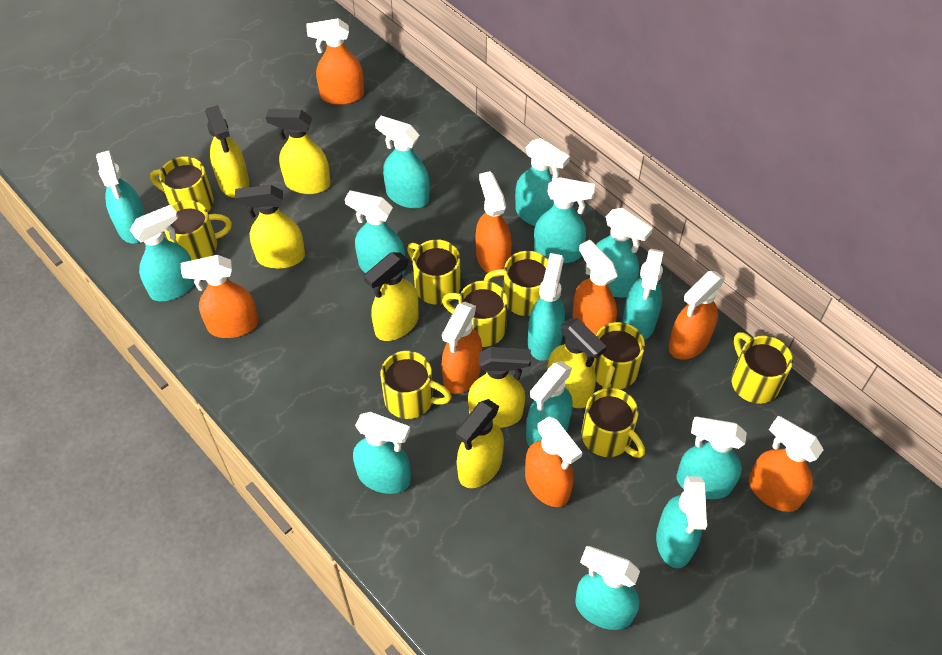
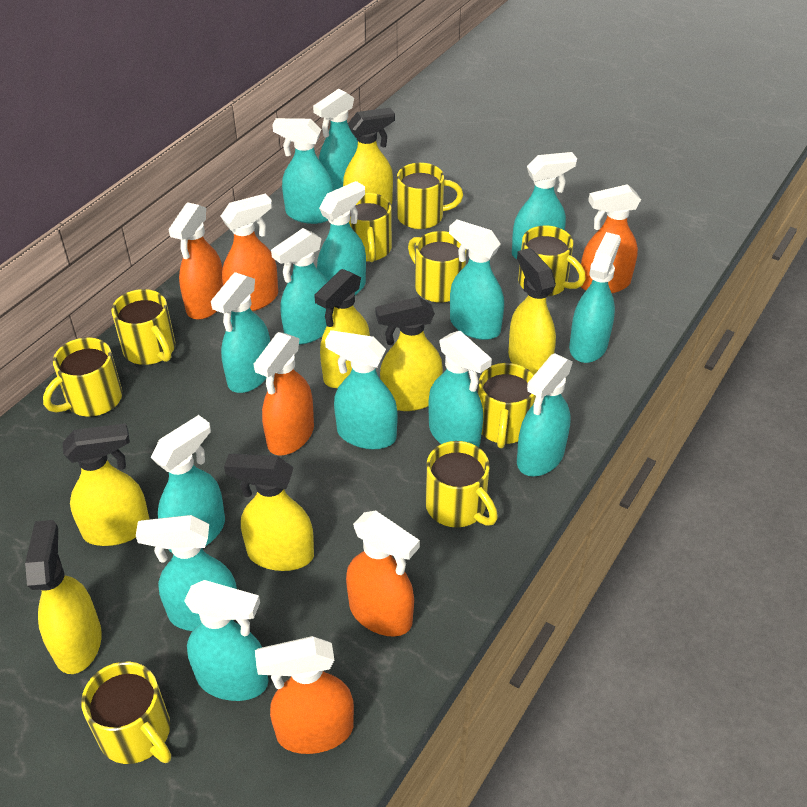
orange spray bottle: 8 -> 6

